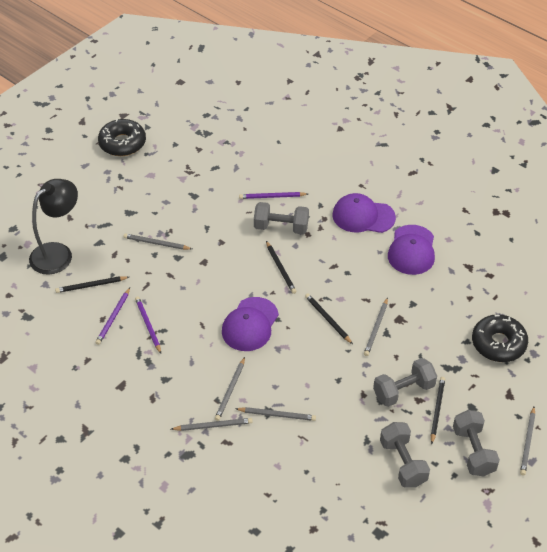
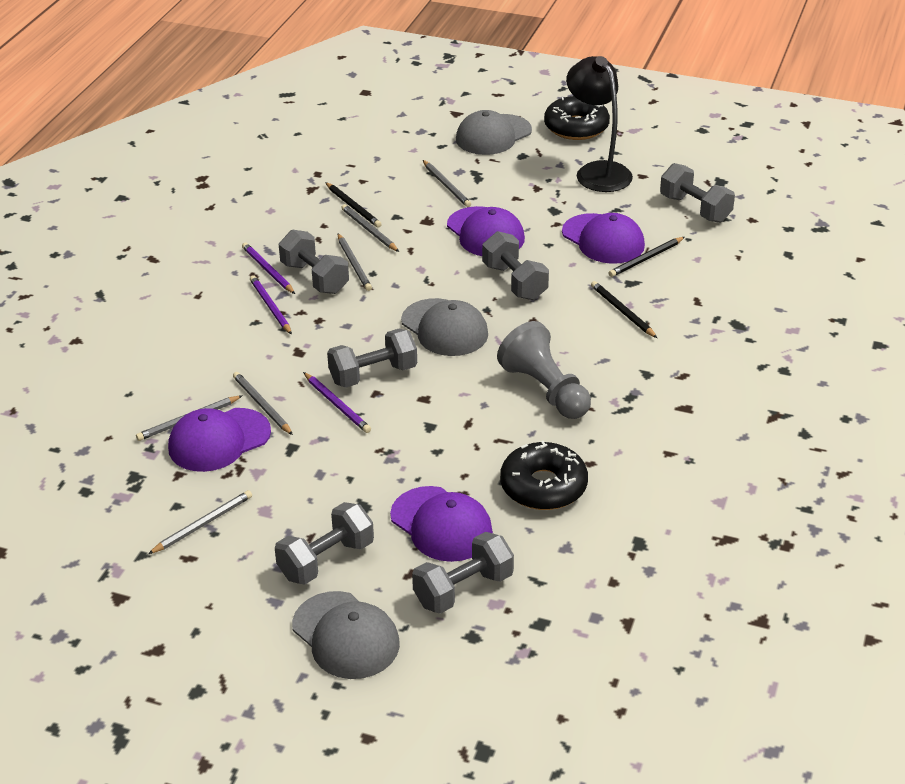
black pencil: 4 -> 3
grey cap: 0 -> 3
grey dumbbell: 4 -> 6
grey pawn: 0 -> 1
purple cap: 3 -> 4

